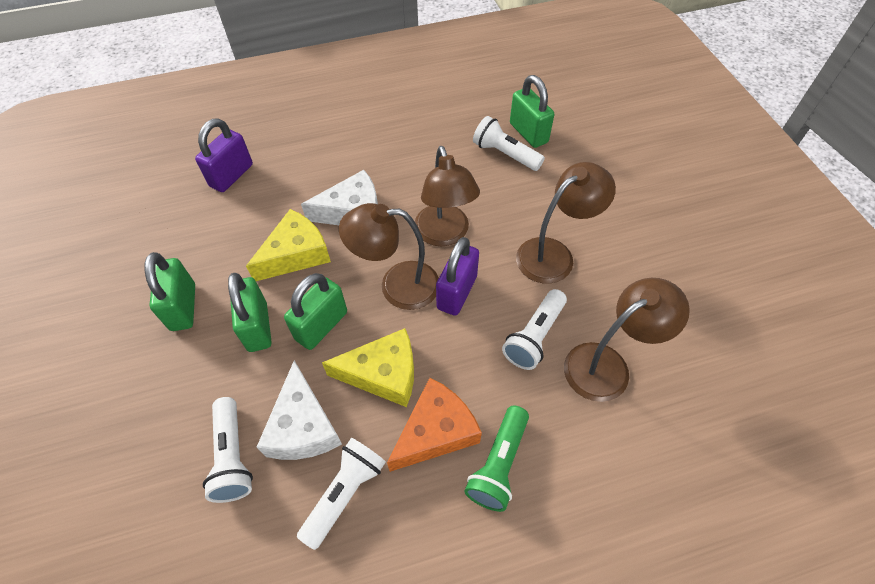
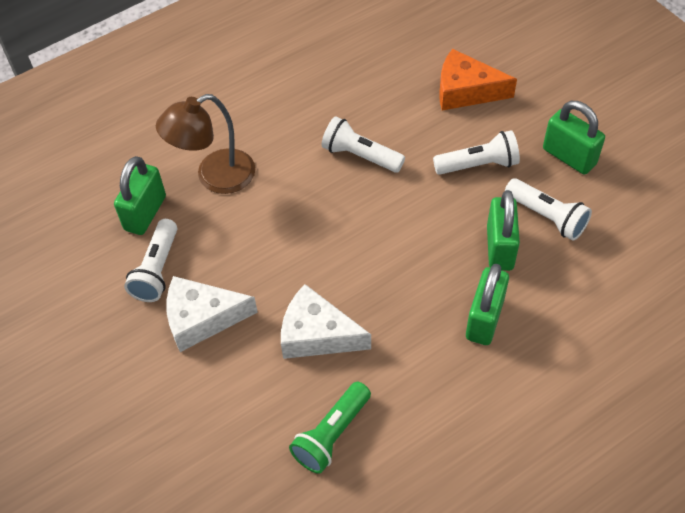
brown lamp: 4 -> 1
purple padlock: 2 -> 0
yellow cheese: 2 -> 0

